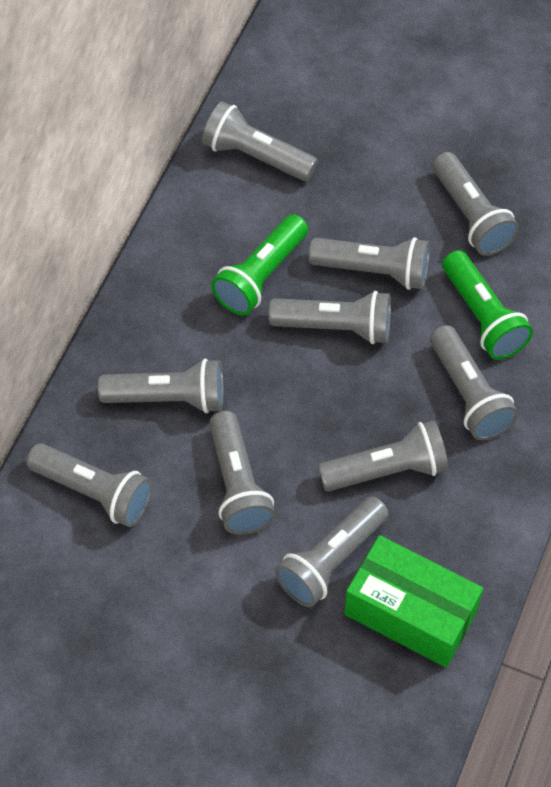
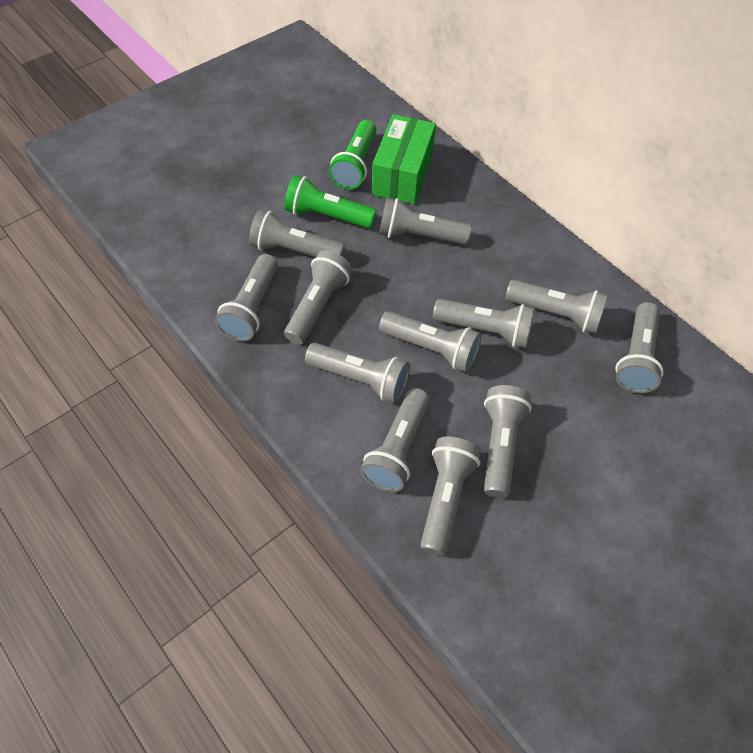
grey flashlight: 10 -> 12

